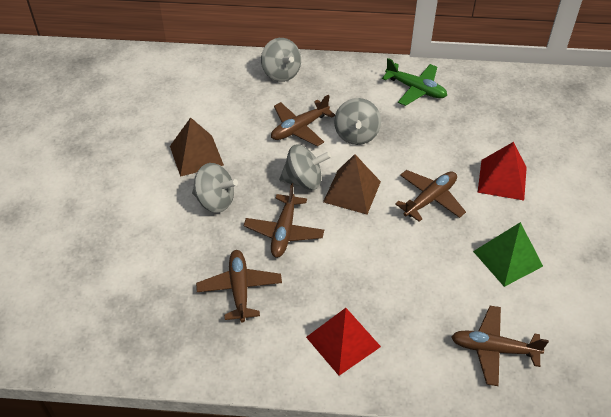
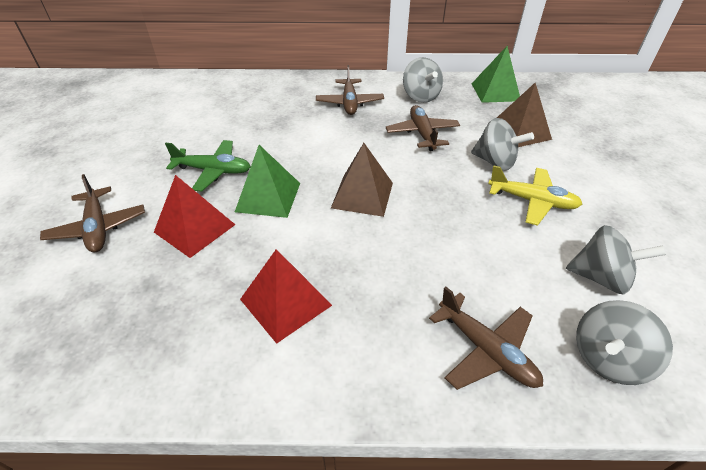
brown plane: 5 -> 4
green pyramid: 1 -> 2
yellow plane: 0 -> 1

